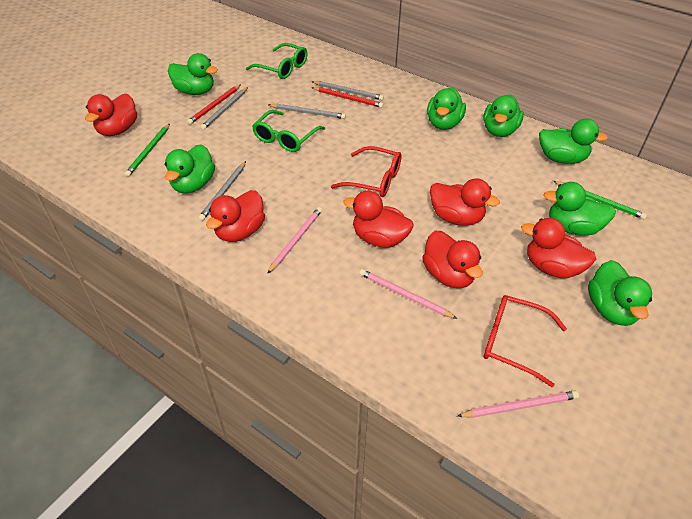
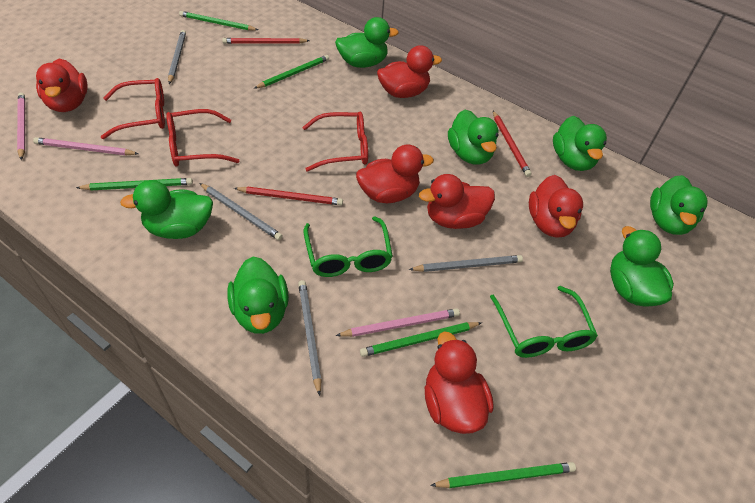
green pencil: 2 -> 5
red glasses: 2 -> 3
red pencil: 2 -> 3

